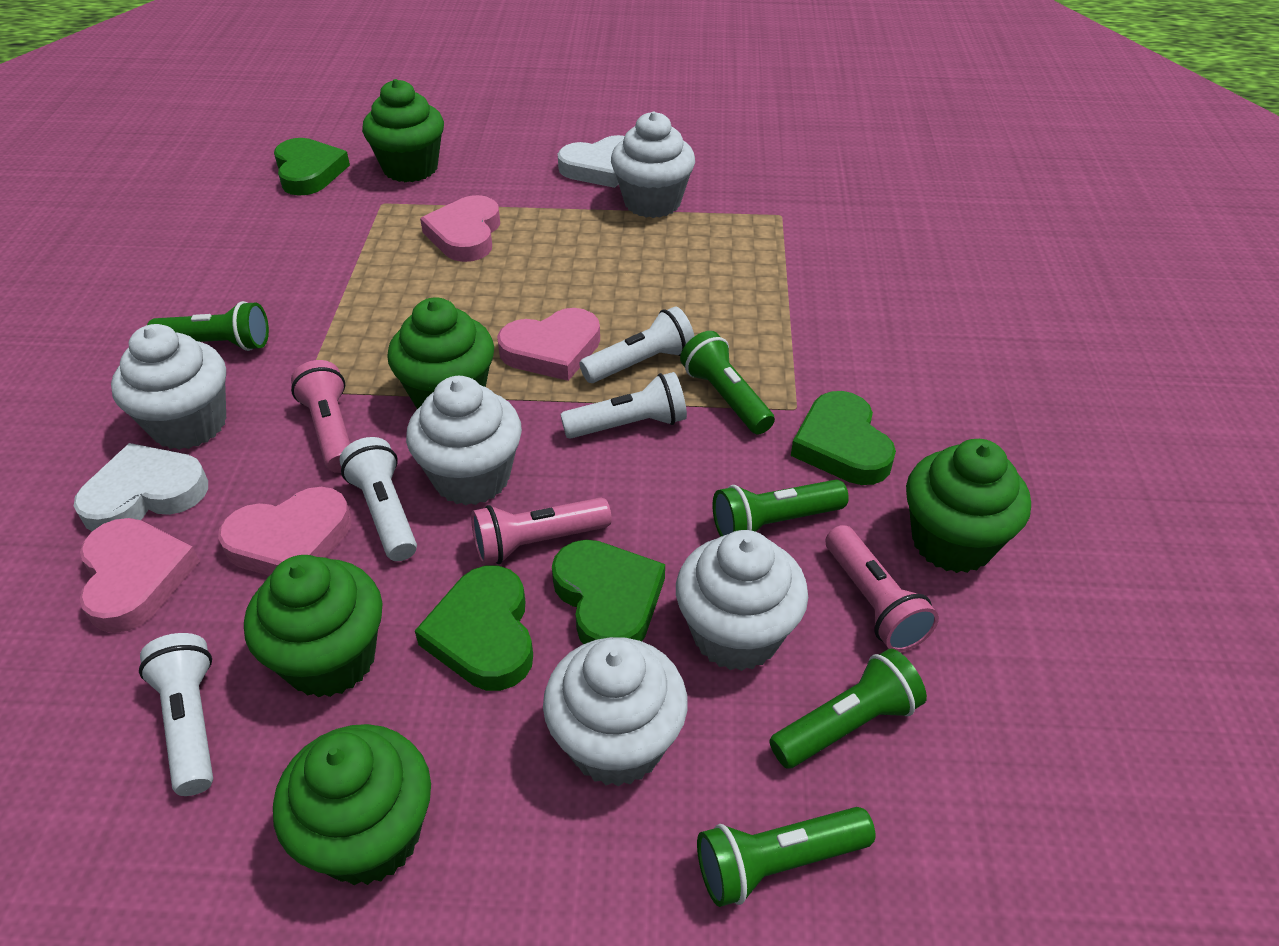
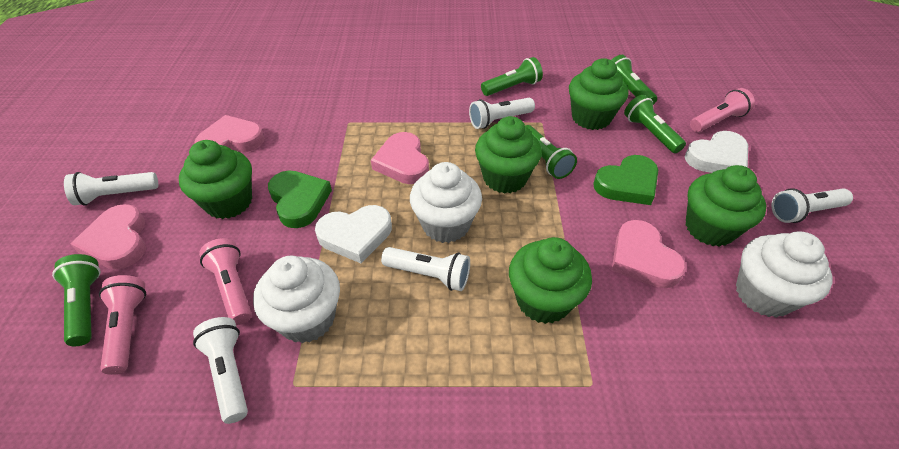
green heart: 4 -> 2
white cupcake: 5 -> 3
white flashlight: 4 -> 5

